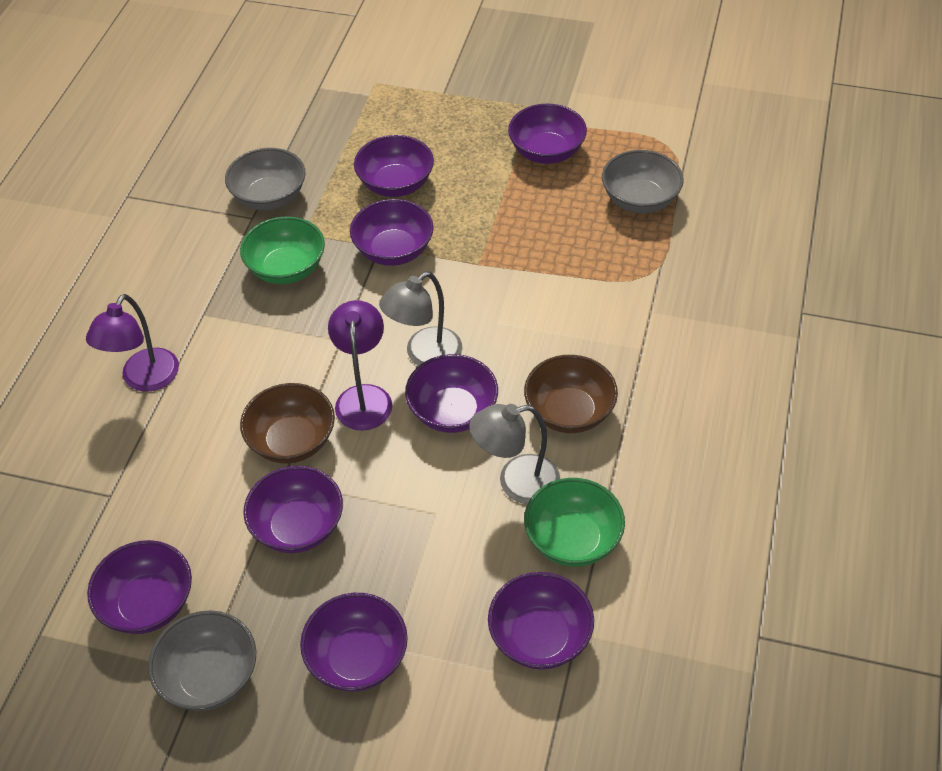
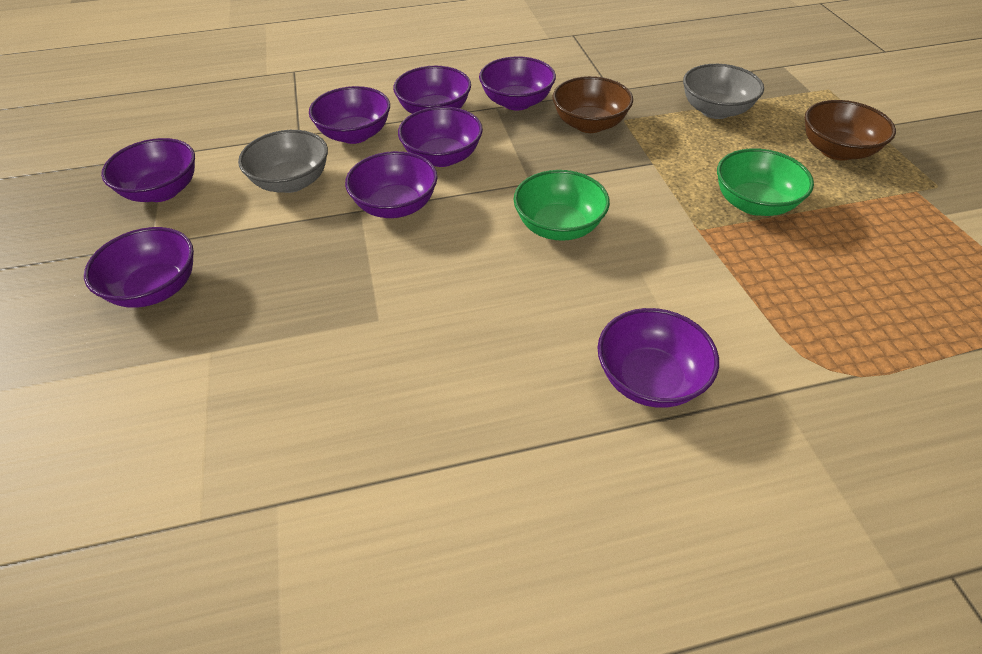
grey bowl: 3 -> 2
grey lamp: 2 -> 0
purple lamp: 2 -> 0

